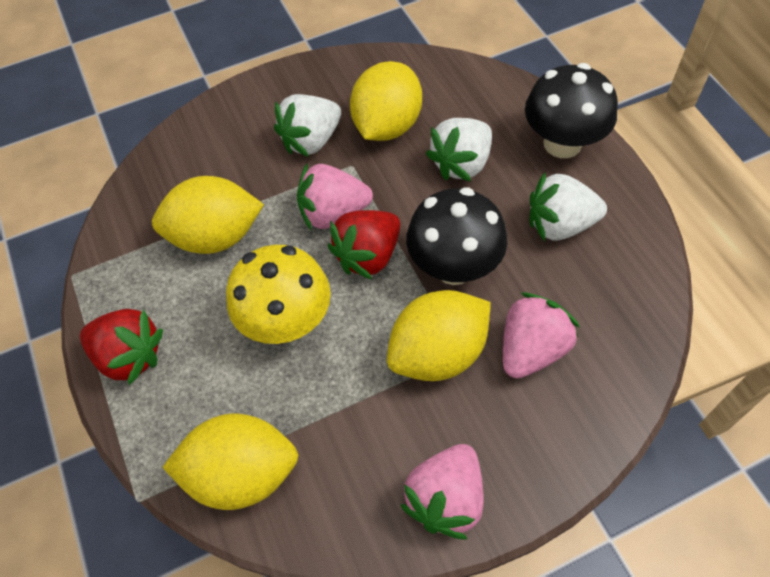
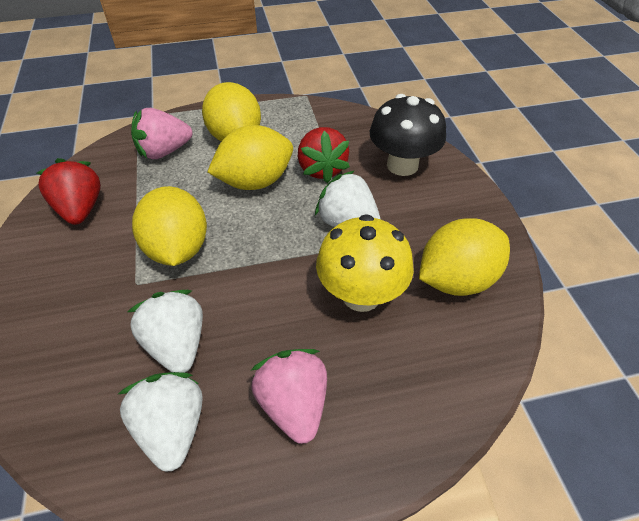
black mushroom: 2 -> 1
pink strawberry: 3 -> 2

